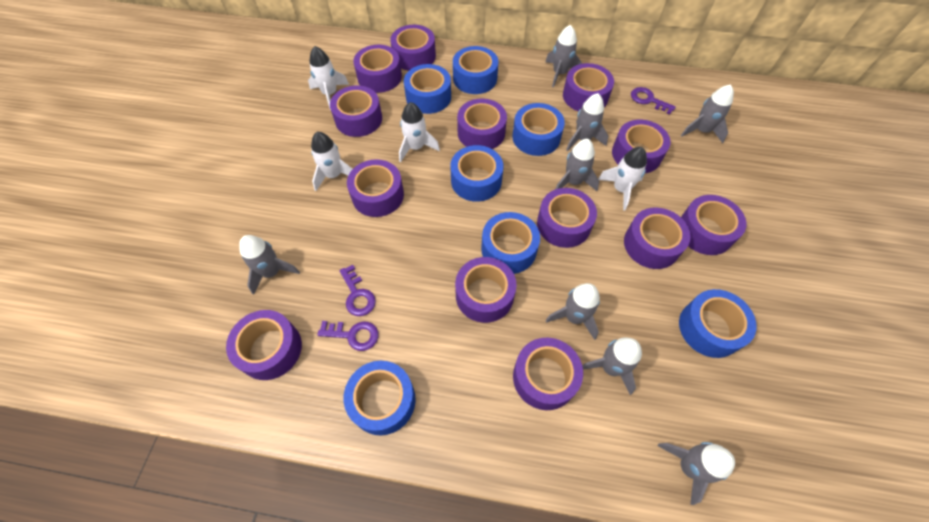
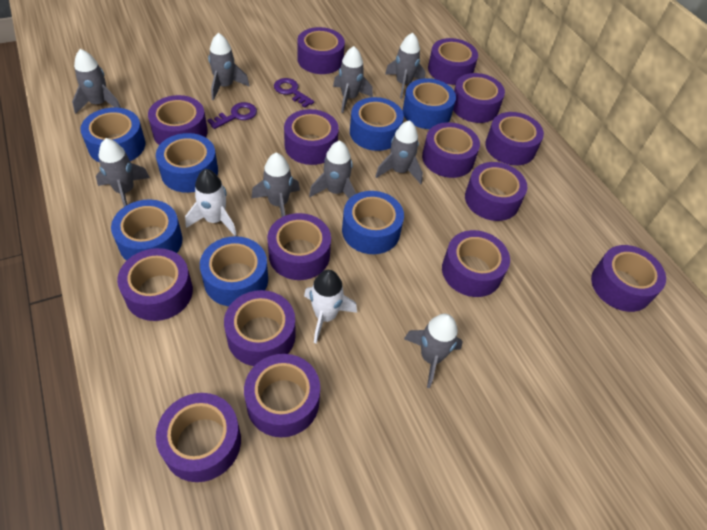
grey rocket: 8 -> 9
purple key: 3 -> 2
purple tape: 13 -> 15
white rocket: 4 -> 2

